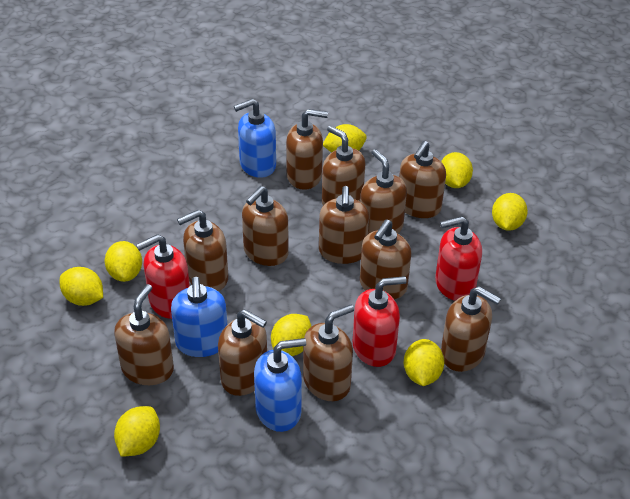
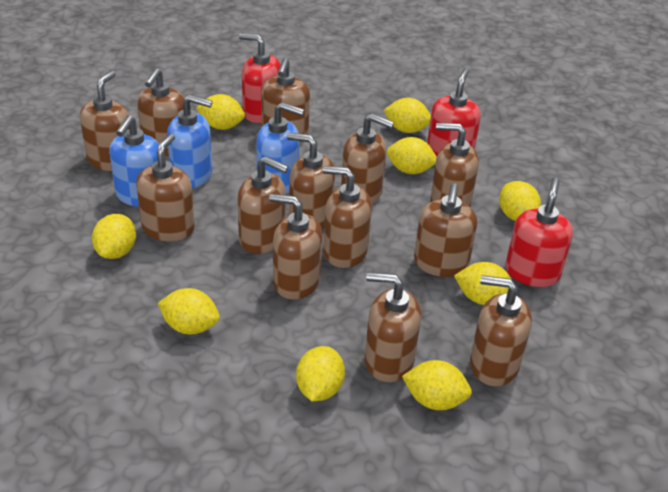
brown soap dispenser: 12 -> 13
yellow lemon: 8 -> 9

